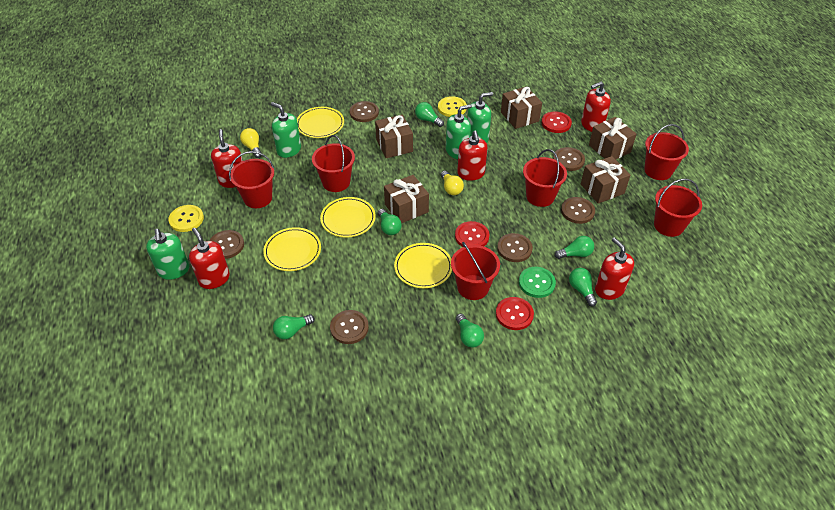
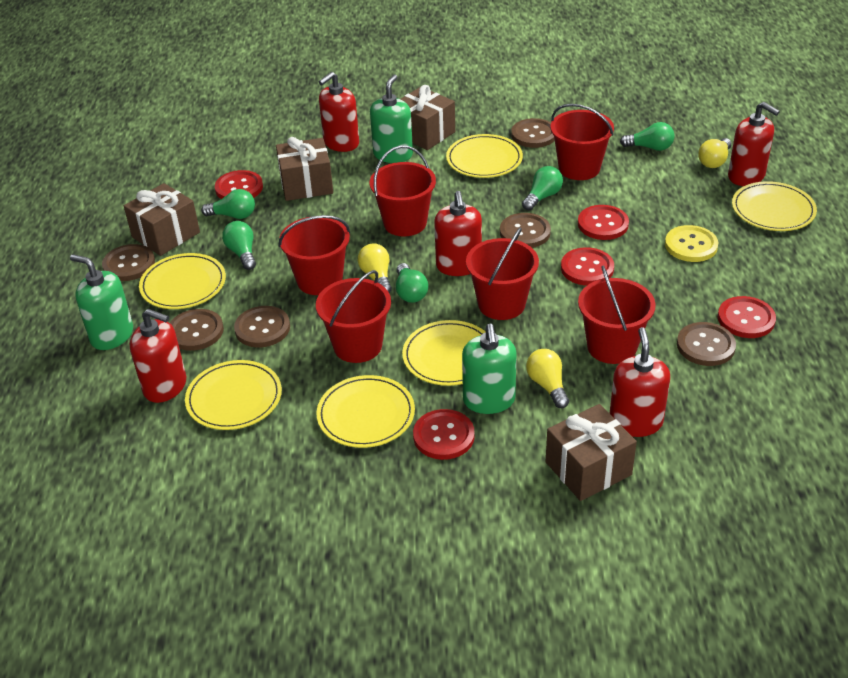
brown gift: 5 -> 4
green button: 1 -> 0
green light bulb: 6 -> 5
green soap dispenser: 4 -> 3
red button: 3 -> 5
yellow button: 2 -> 1
yellow light bulb: 2 -> 3
yellow plate: 4 -> 6

